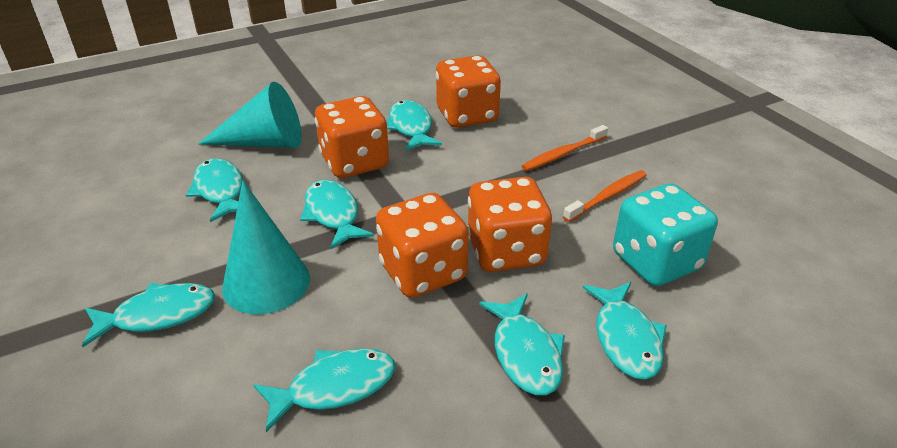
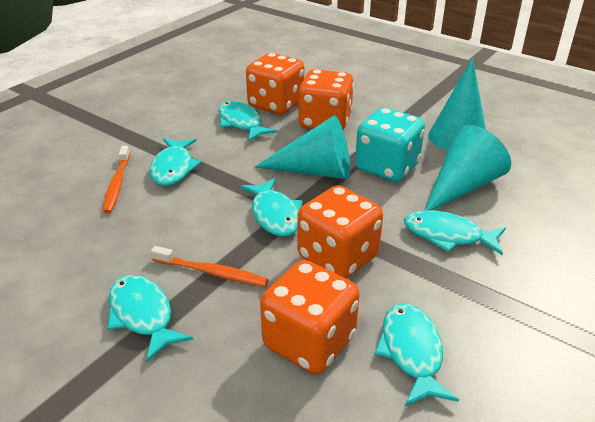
turquoise cone: 2 -> 3
turquoise fish: 7 -> 6

